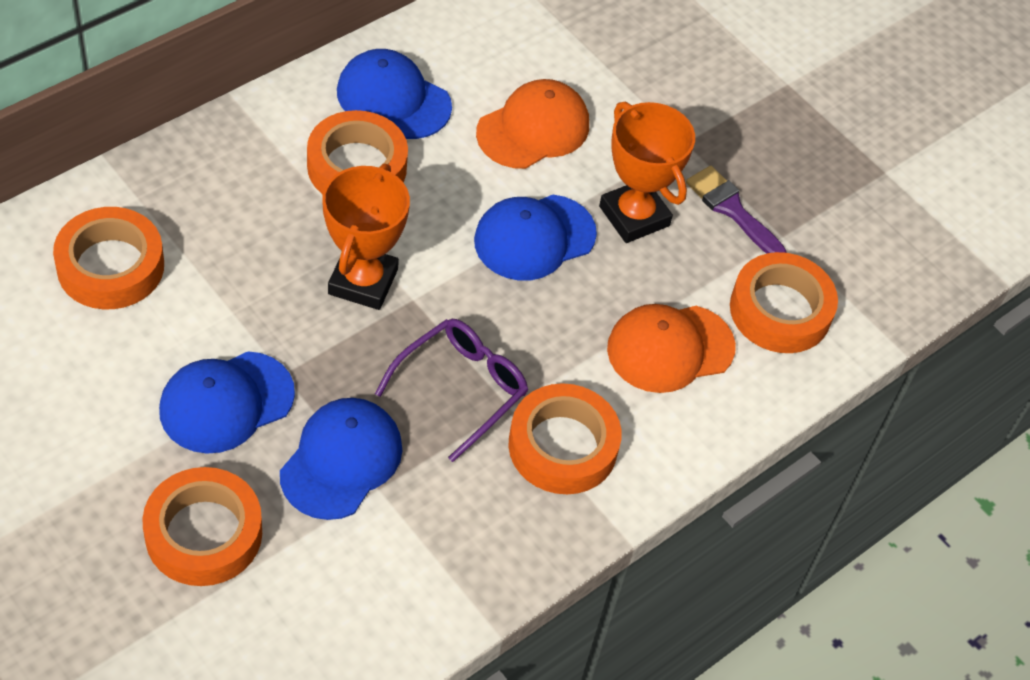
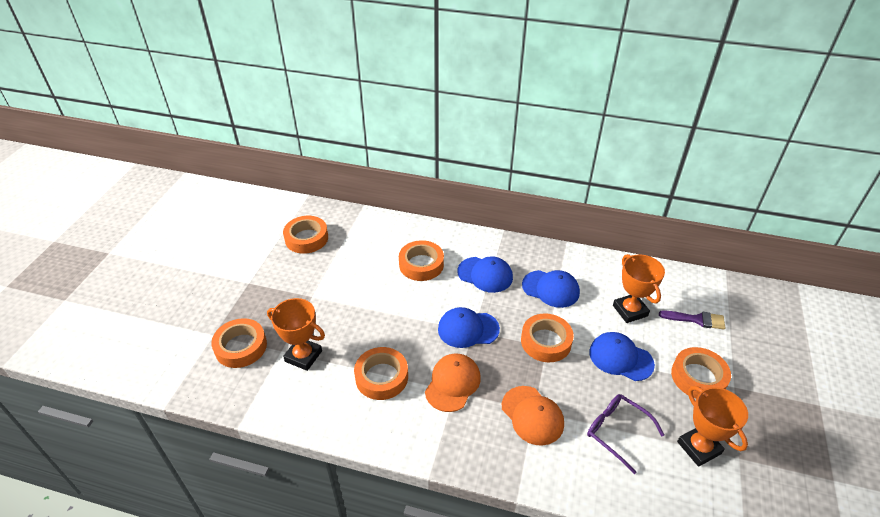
orange tape: 5 -> 6
orange trophy: 2 -> 3

